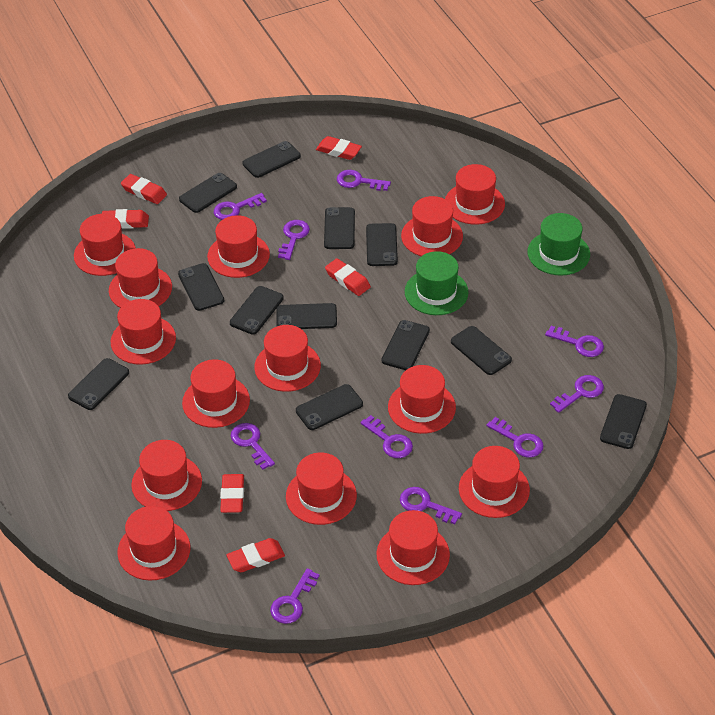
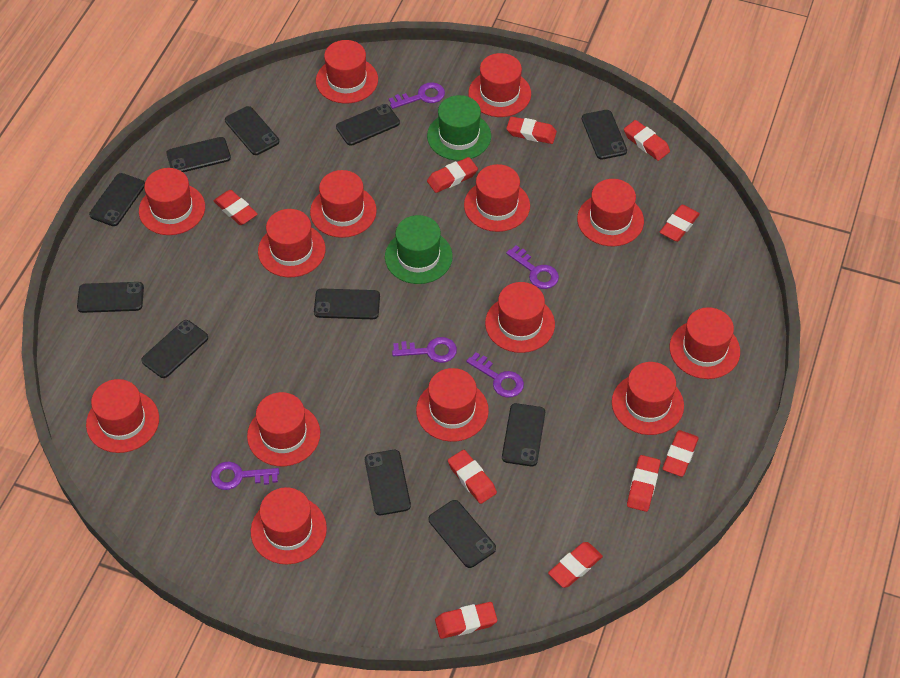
black phone: 12 -> 11
purple key: 10 -> 5
red eraser: 6 -> 10

